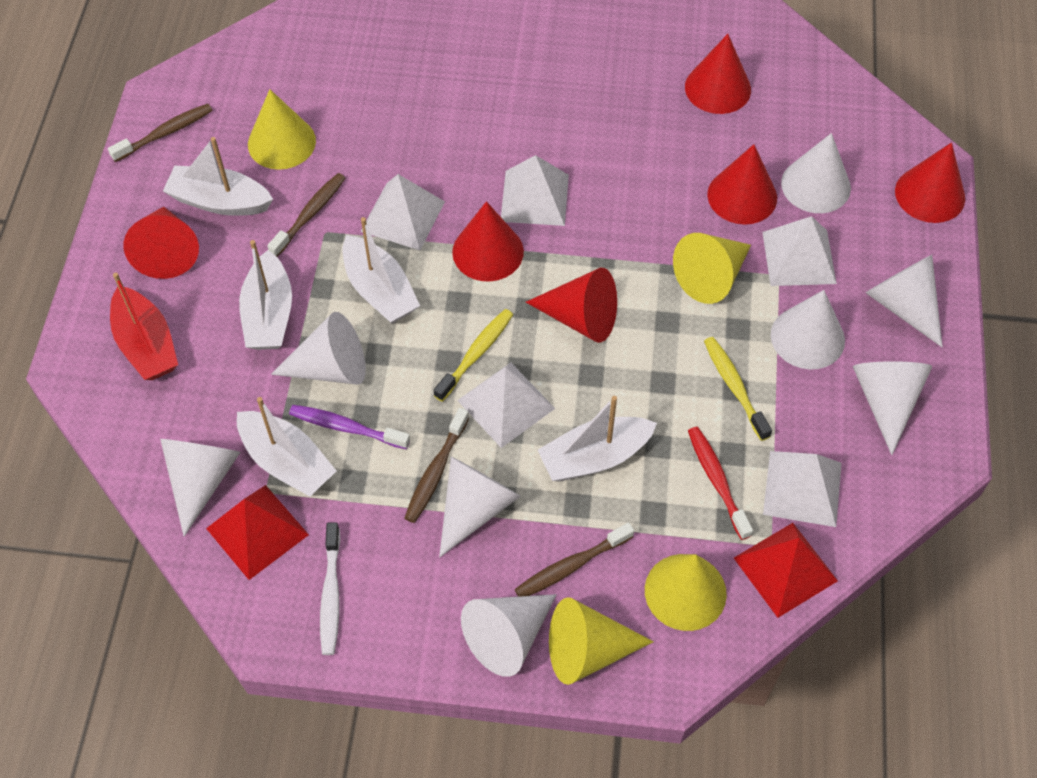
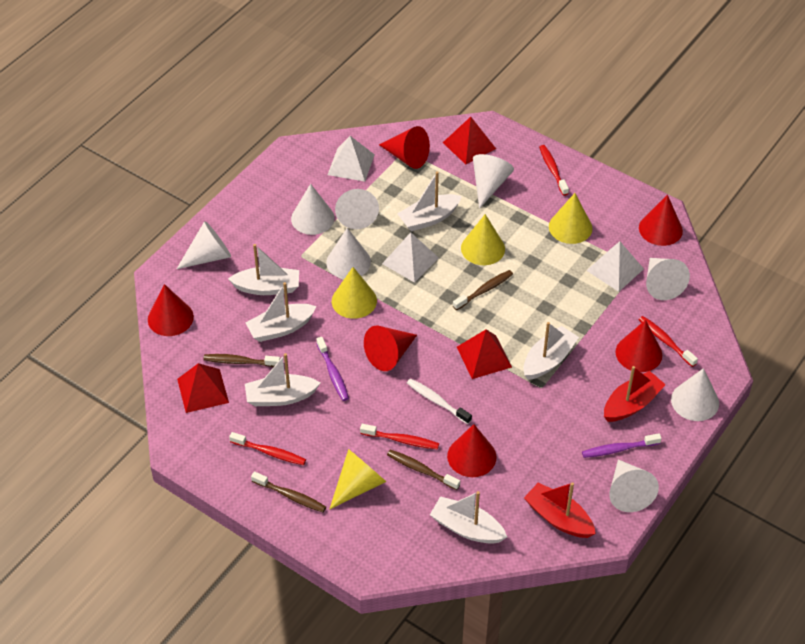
purple toothbrush: 1 -> 2
red boat: 1 -> 2
red pyramid: 2 -> 3
red toothbrush: 1 -> 4
white boat: 5 -> 6
white pyramid: 5 -> 3
yellow toothbrush: 2 -> 0

